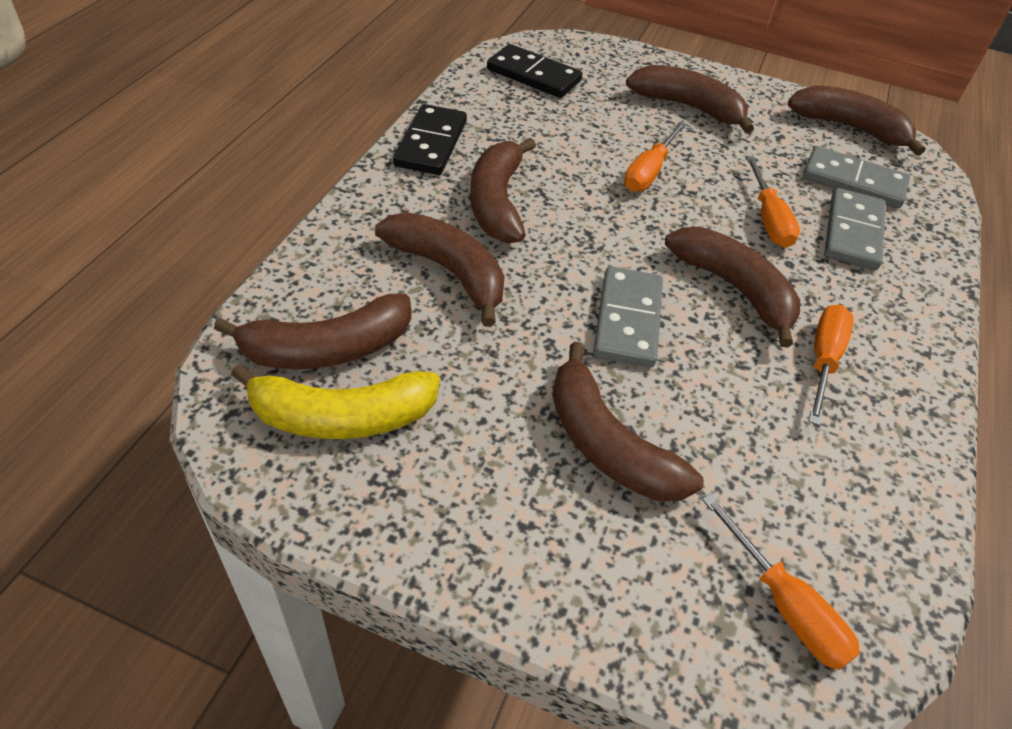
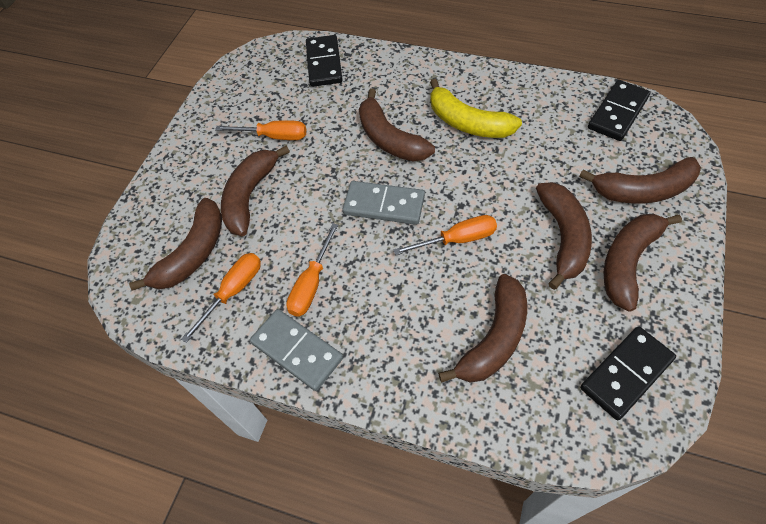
black domino: 2 -> 3
grey domino: 3 -> 2

